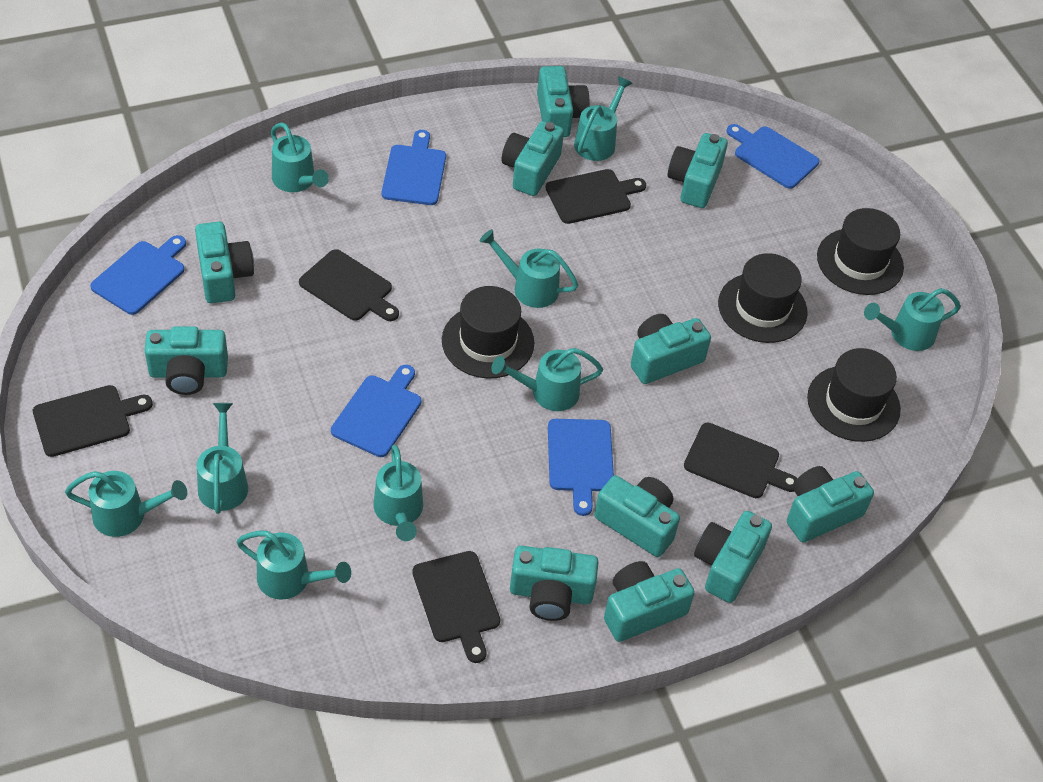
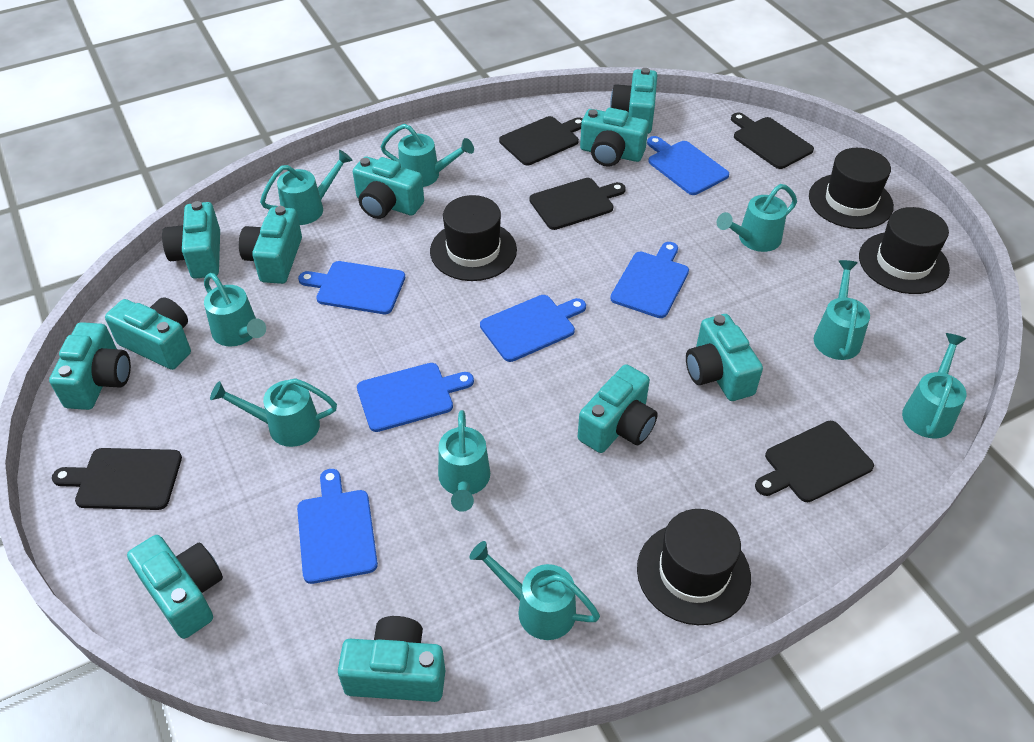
blue cutting board: 5 -> 6

